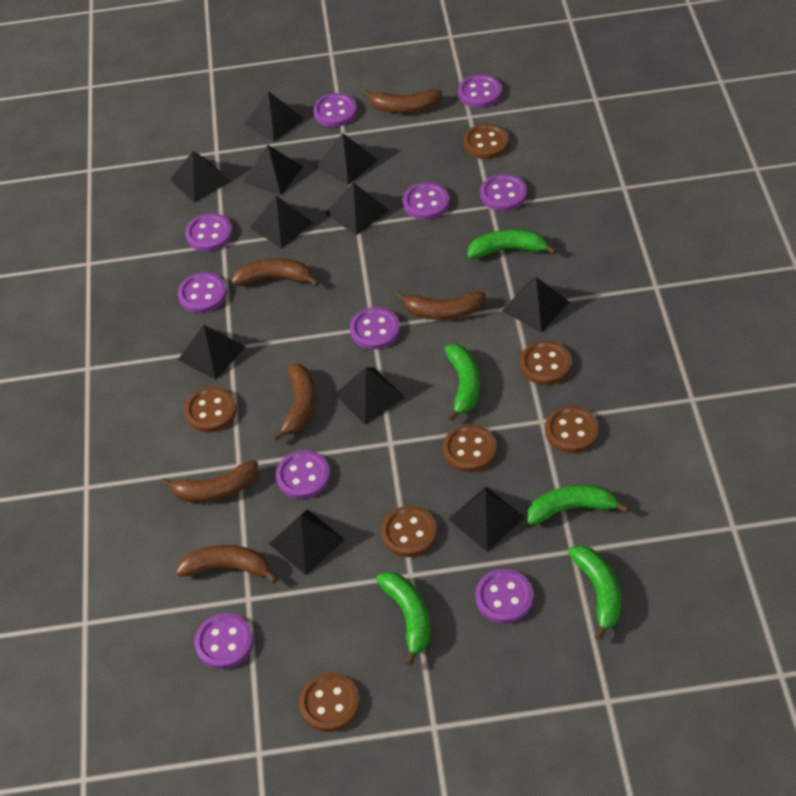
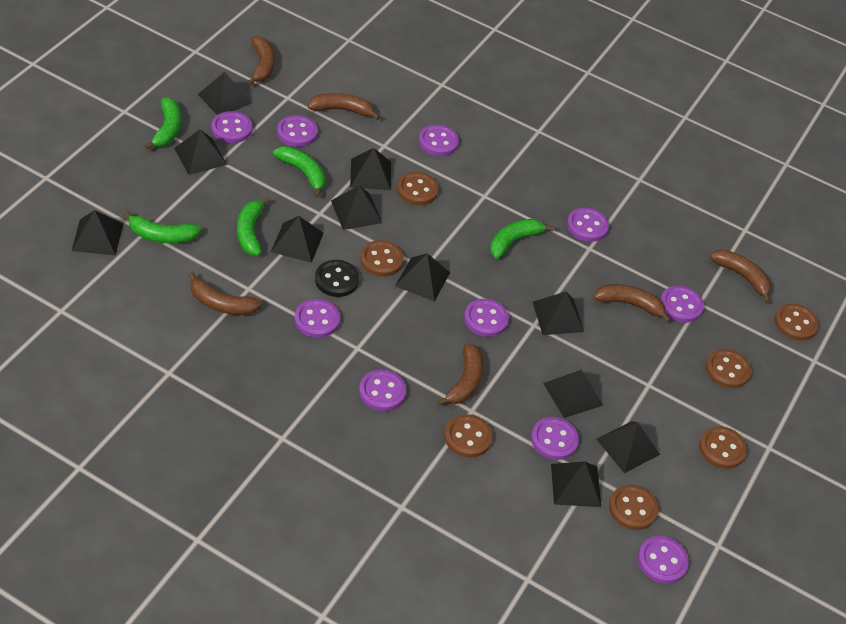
black button: 0 -> 1

